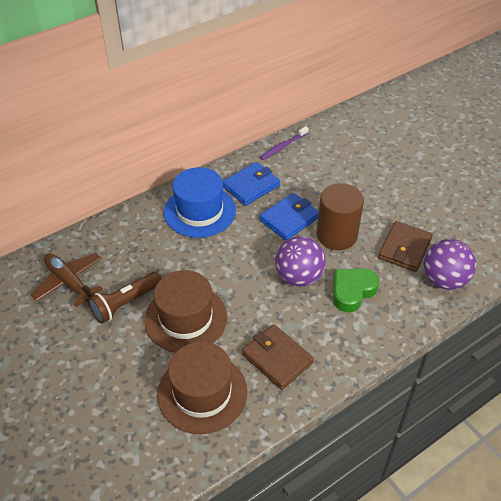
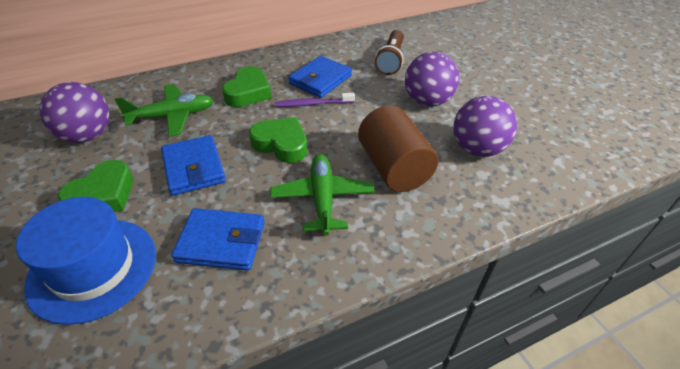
blue wallet: 2 -> 3
brown hat: 2 -> 0
brown plane: 1 -> 0
brown wallet: 2 -> 0
green heart: 1 -> 3
green plane: 0 -> 2
purple ball: 2 -> 3

